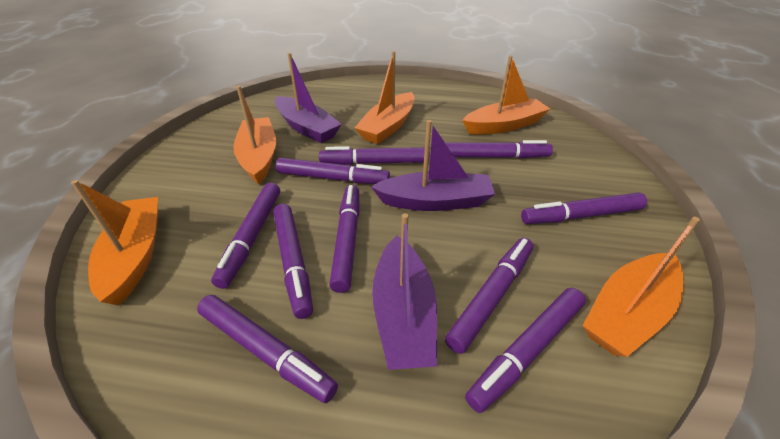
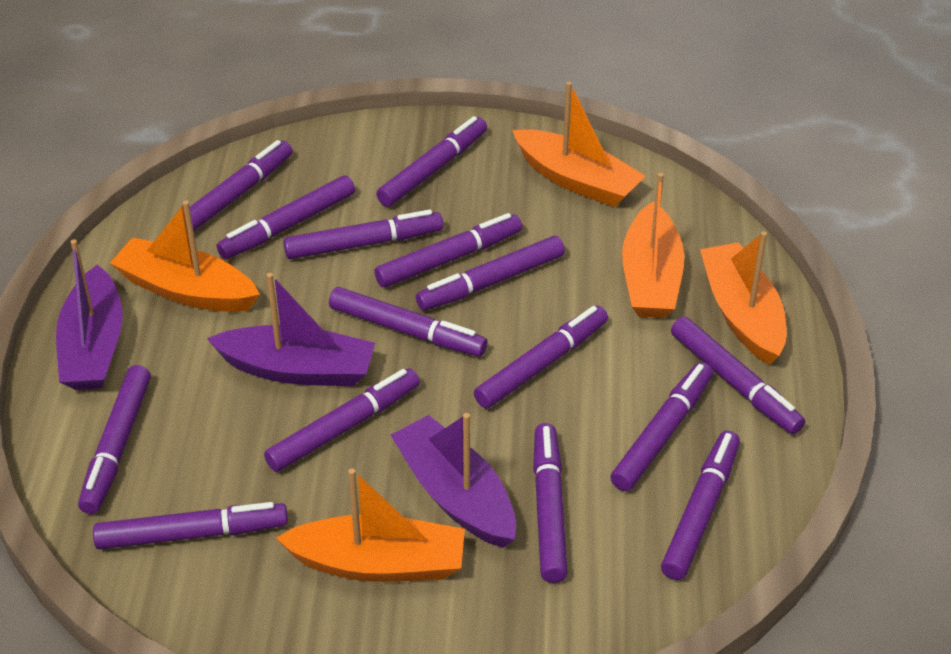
purple marker: 10 -> 15

